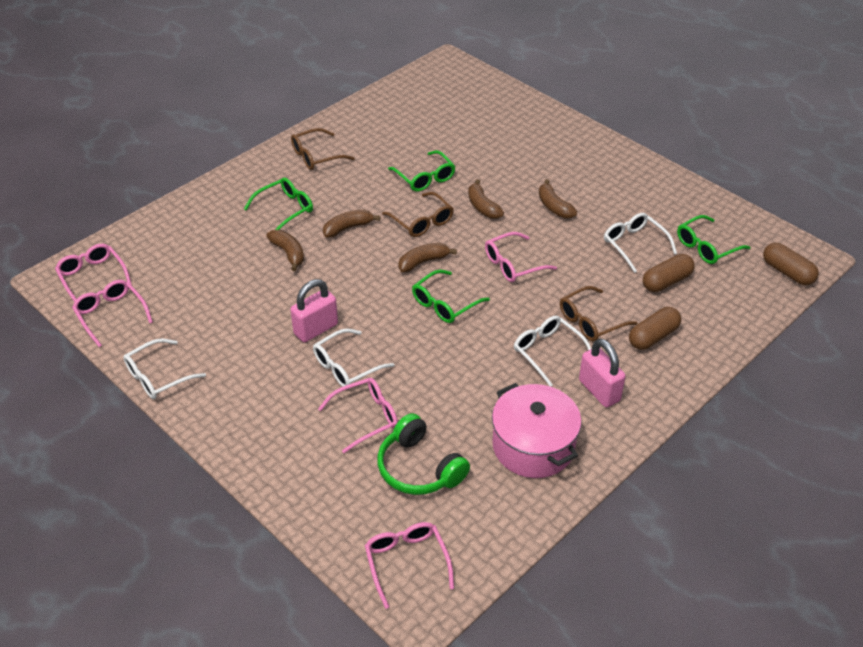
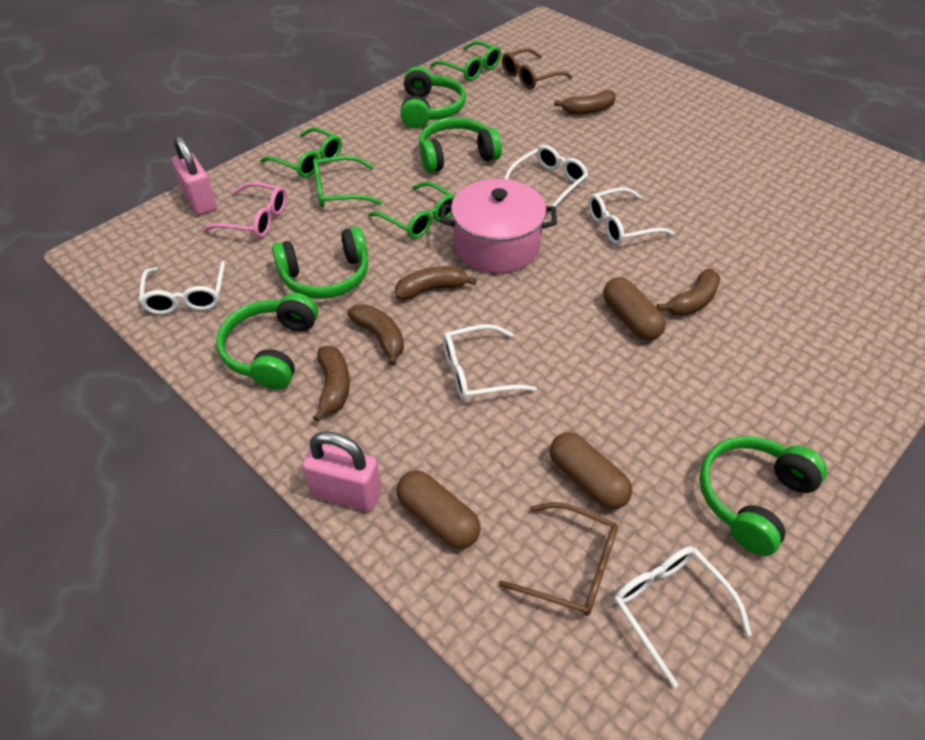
brown glasses: 3 -> 2
green headphones: 1 -> 5
pink glasses: 5 -> 1
white glasses: 4 -> 5

